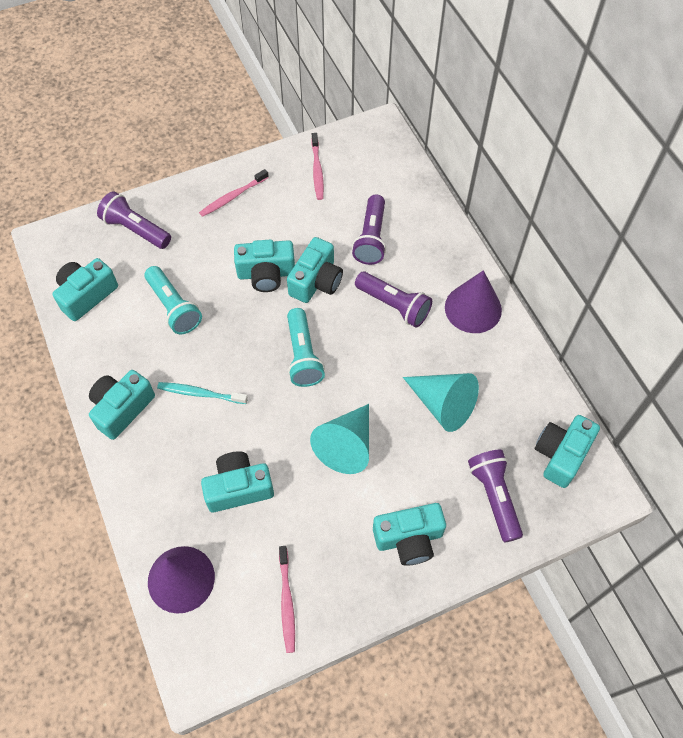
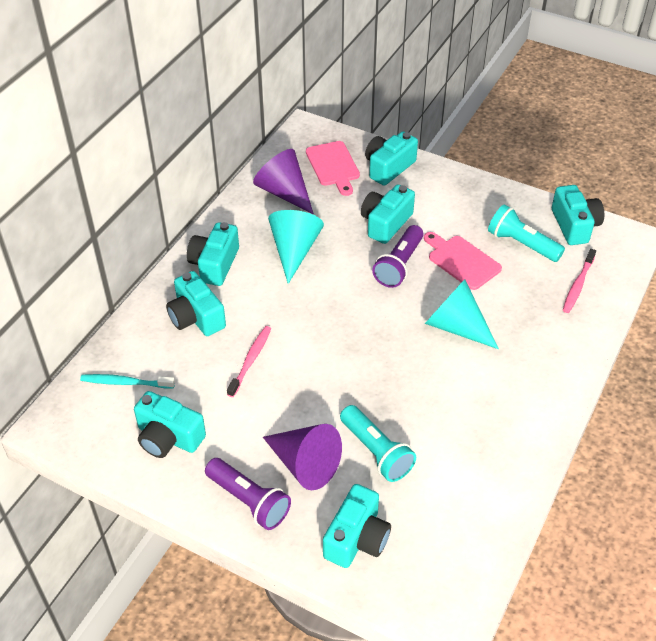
pink cutting board: 0 -> 2
pink toothbrush: 3 -> 2
purple flashlight: 4 -> 2

